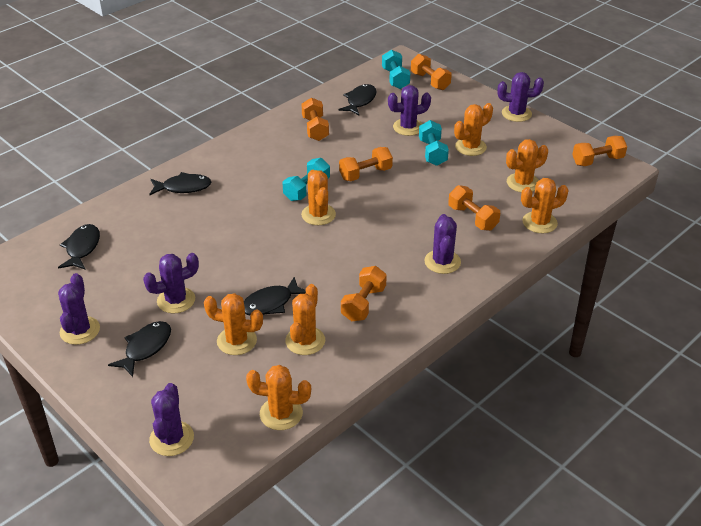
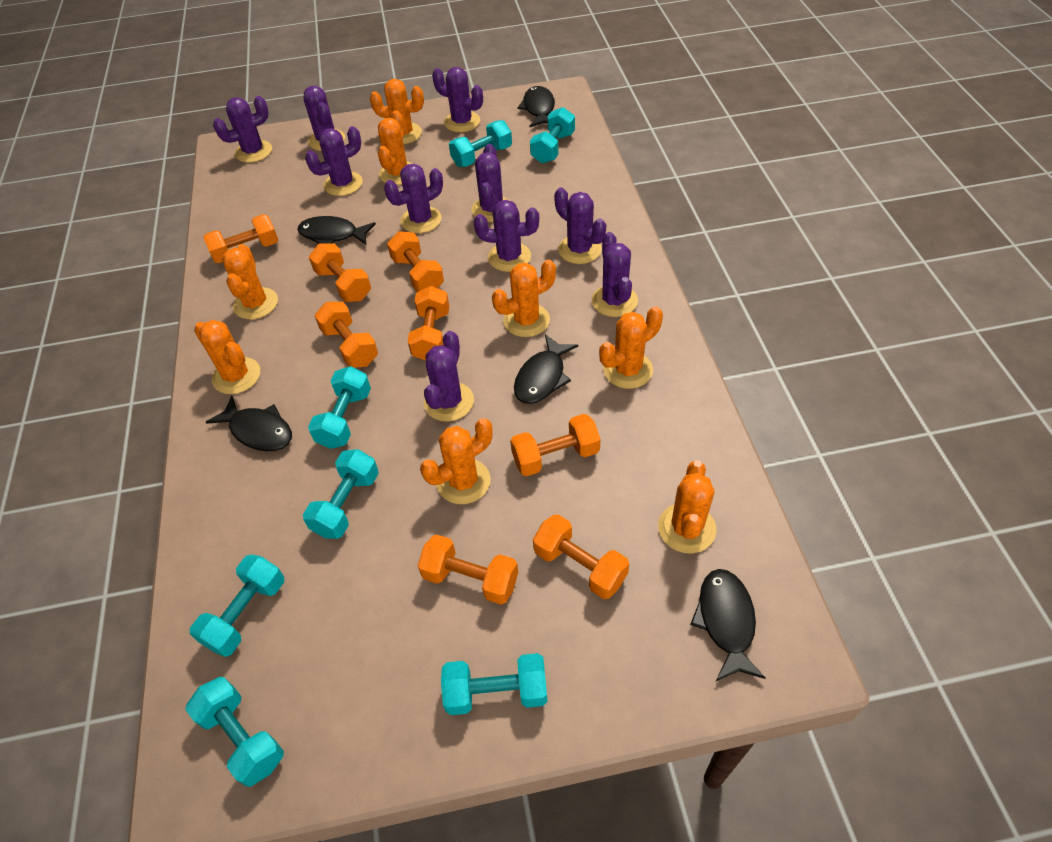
orange cactus: 7 -> 8
orange dumbbell: 6 -> 8
purple cactus: 6 -> 10
turquoise dumbbell: 3 -> 7

